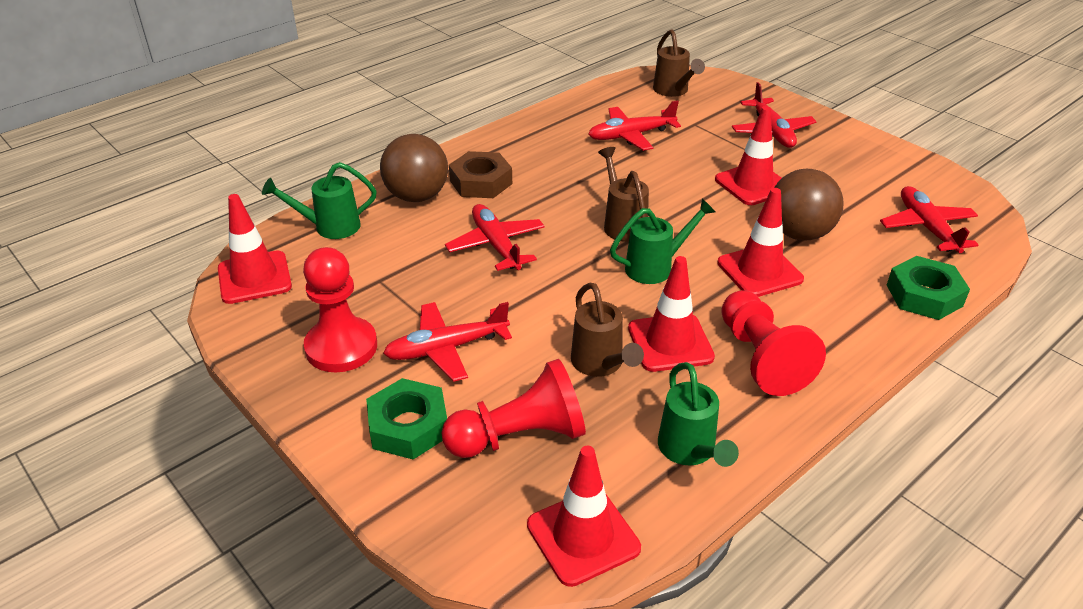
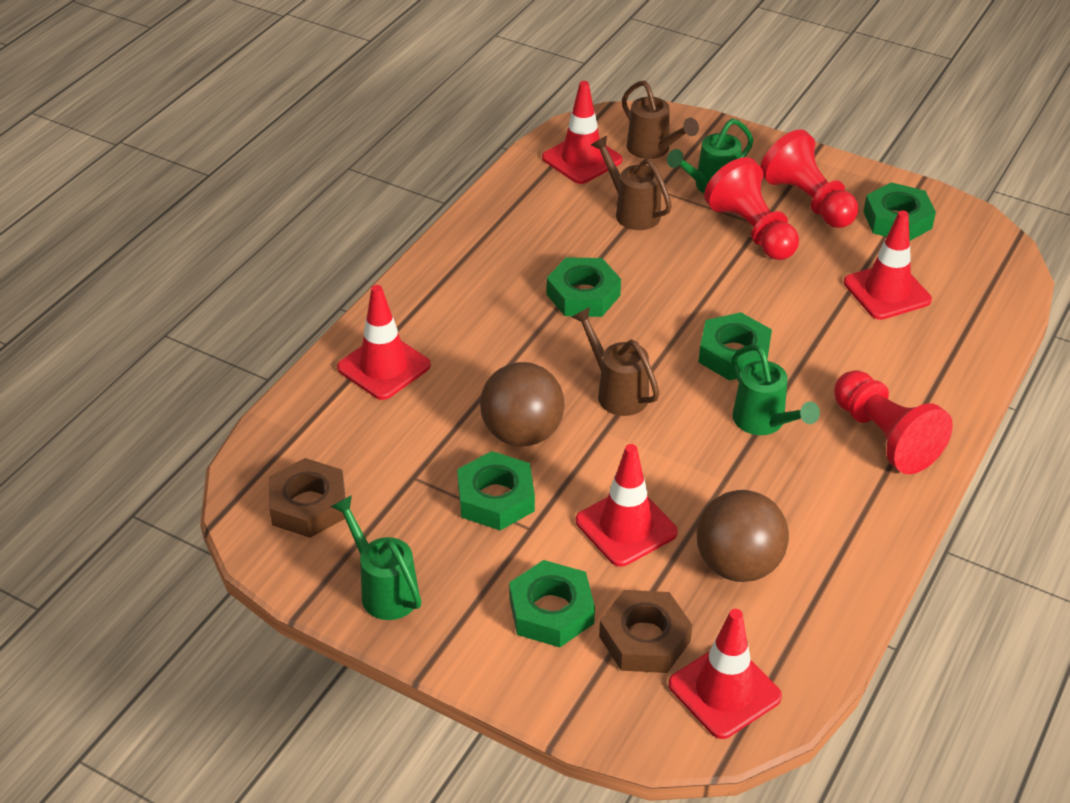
brown nut: 1 -> 2
green nut: 2 -> 5
red plane: 5 -> 0

